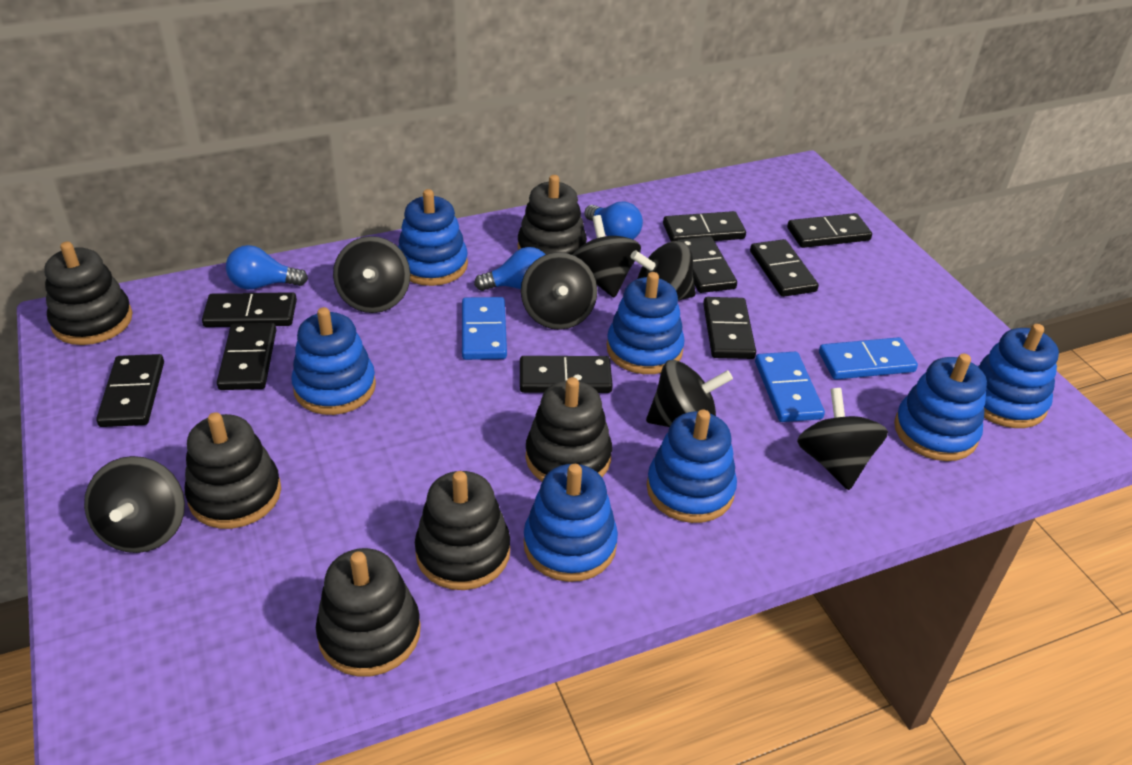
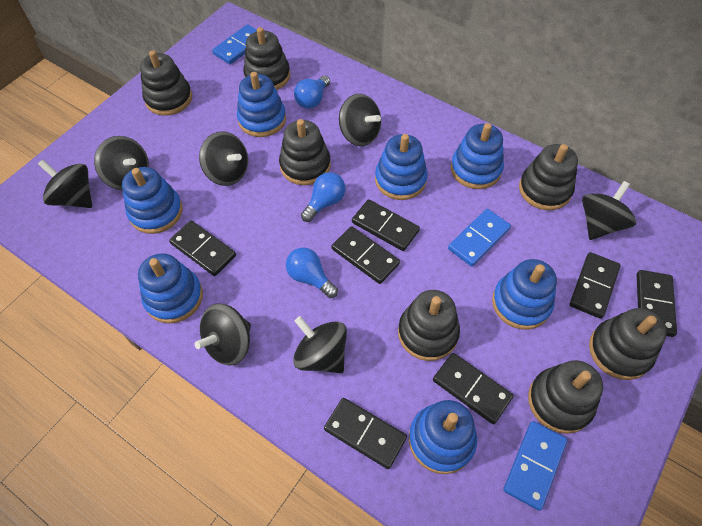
black domino: 9 -> 7
black stacking toy: 6 -> 7

